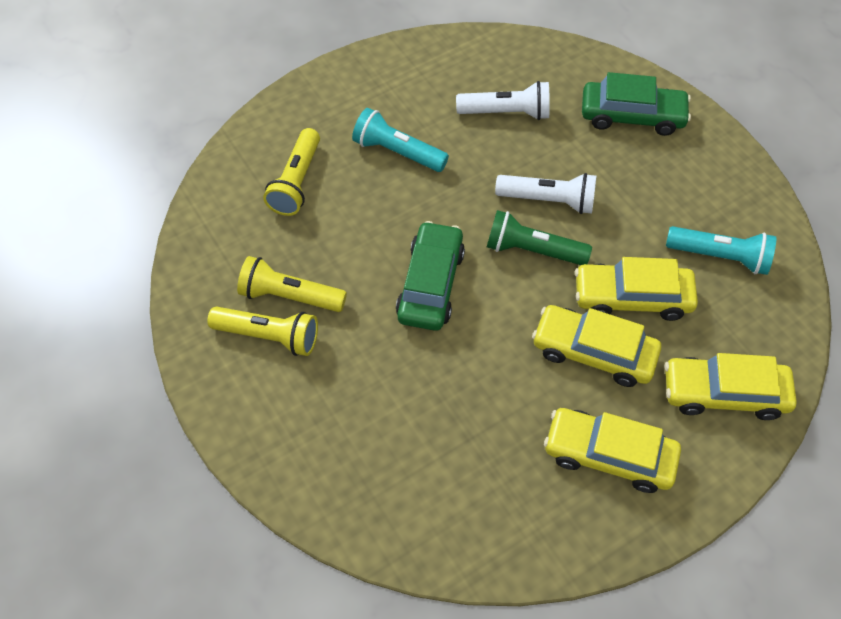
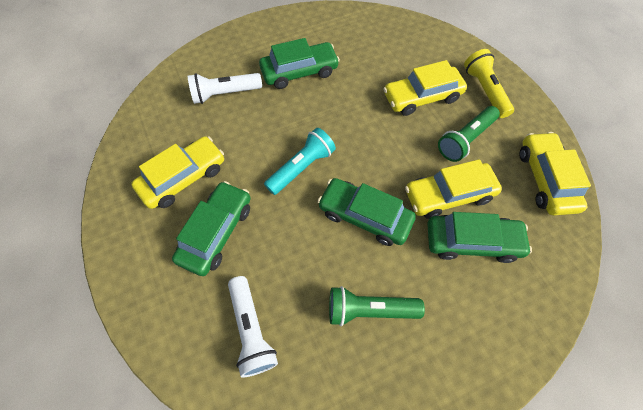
green car: 2 -> 4
green flashlight: 1 -> 2
turquoise flashlight: 2 -> 1
yellow flashlight: 3 -> 1

